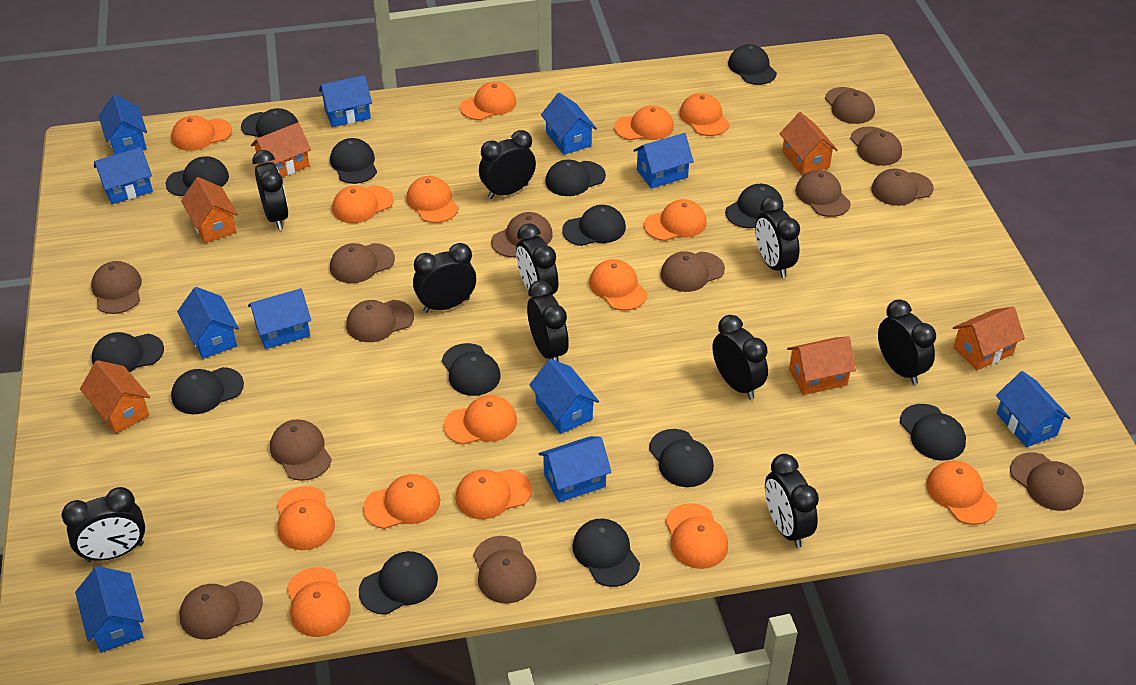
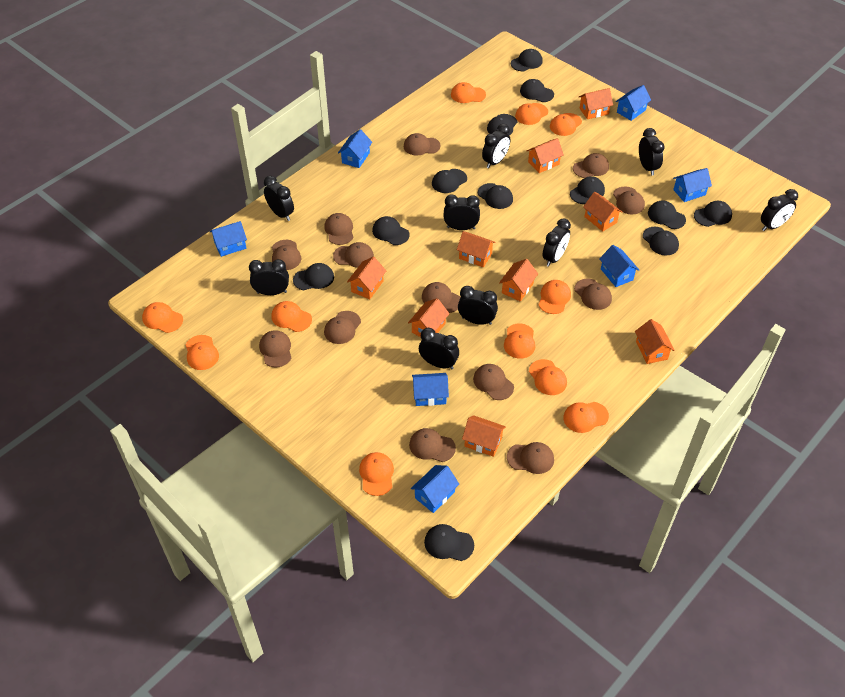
black cap: 14 -> 12
black clock: 10 -> 9
blue house: 11 -> 7
orange cap: 15 -> 11
orange house: 6 -> 9

